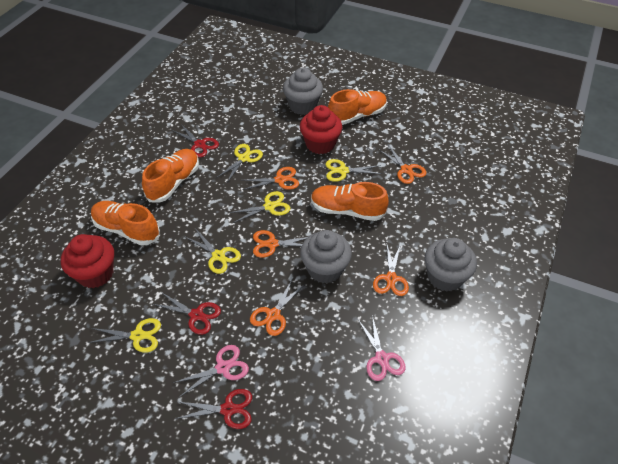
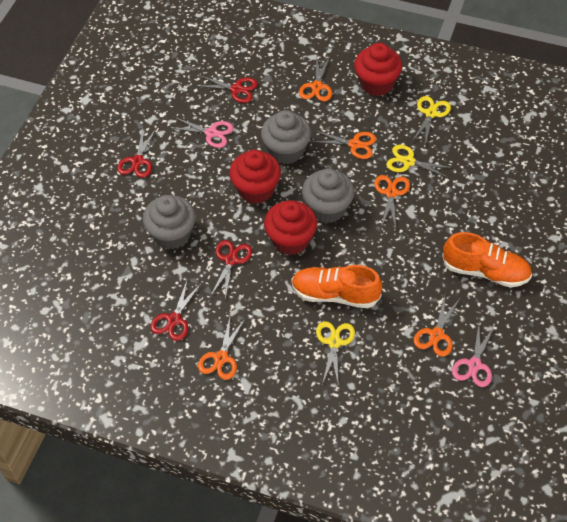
orange shoe: 4 -> 2
red cupcake: 2 -> 3
red scissors: 3 -> 4
yellow scissors: 5 -> 3

